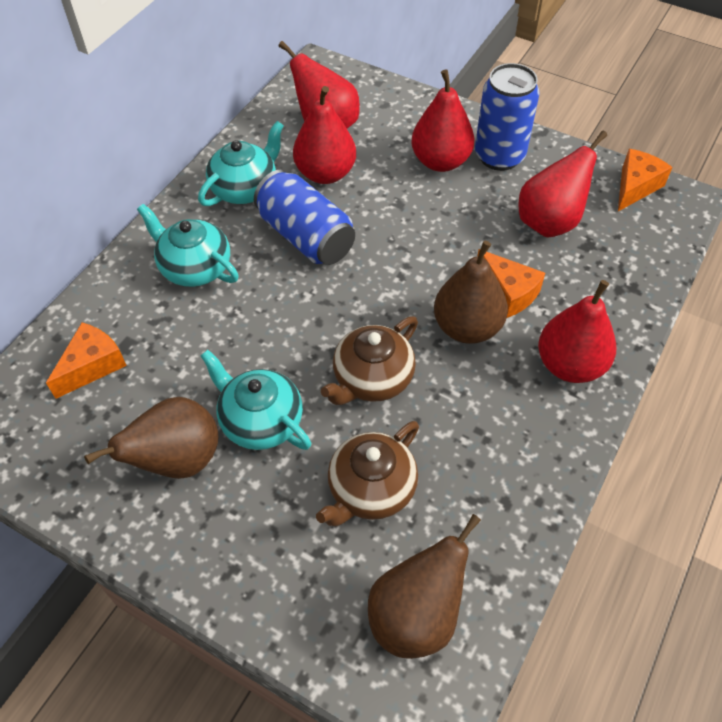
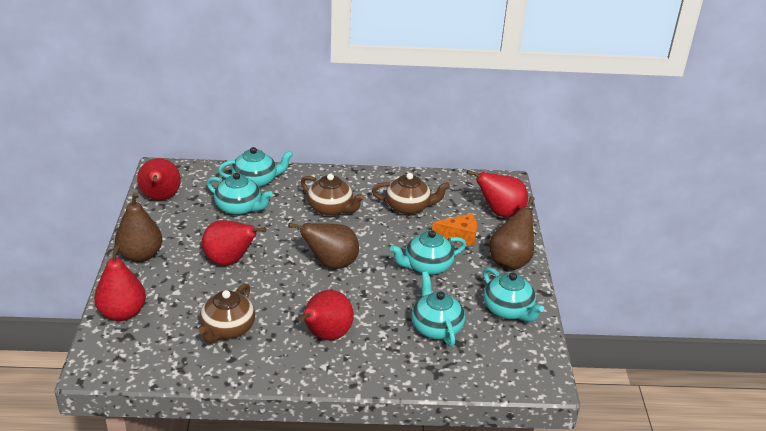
blue can: 2 -> 0
brown teapot: 2 -> 3
orange cheese: 3 -> 1
turquoise teapot: 3 -> 5

